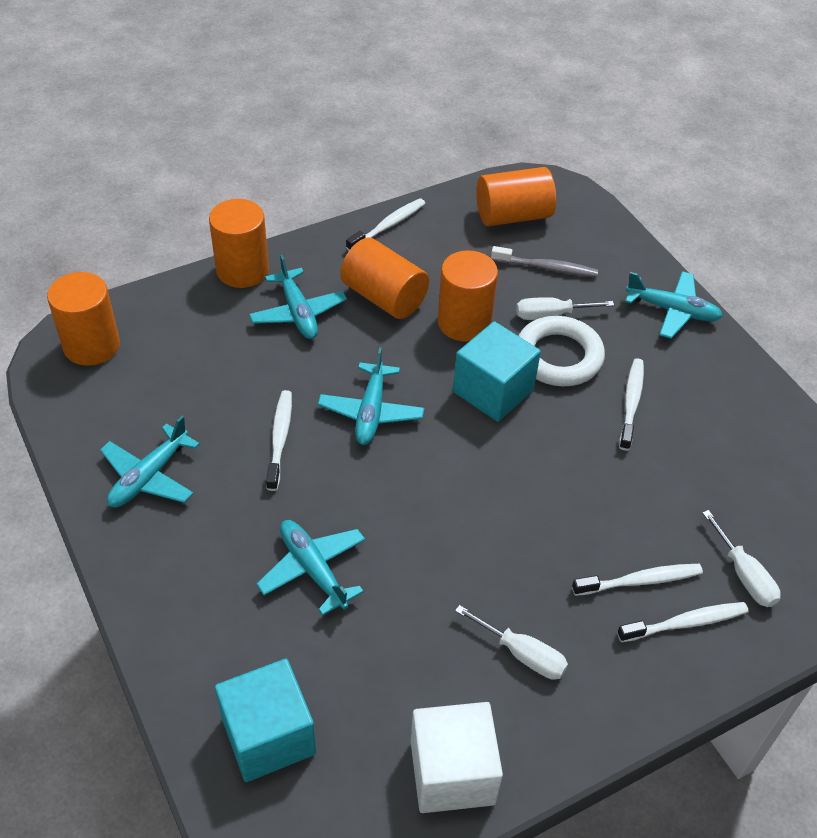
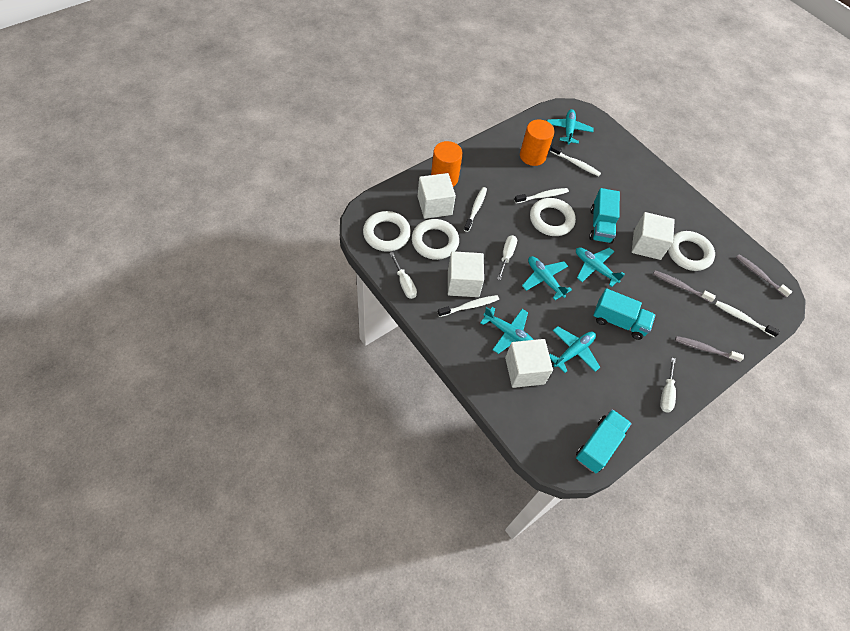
grey toothbrush: 1 -> 3
orange cylinder: 5 -> 2
turquoise cube: 2 -> 0
turquoise truck: 0 -> 3
white cube: 1 -> 4
white ring: 1 -> 4

